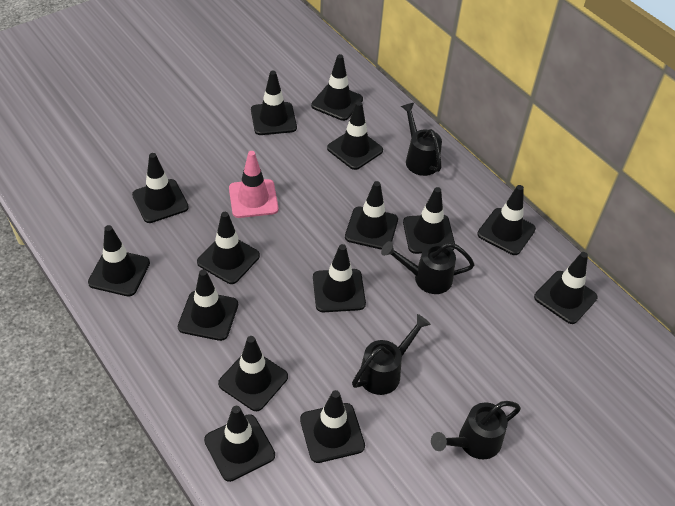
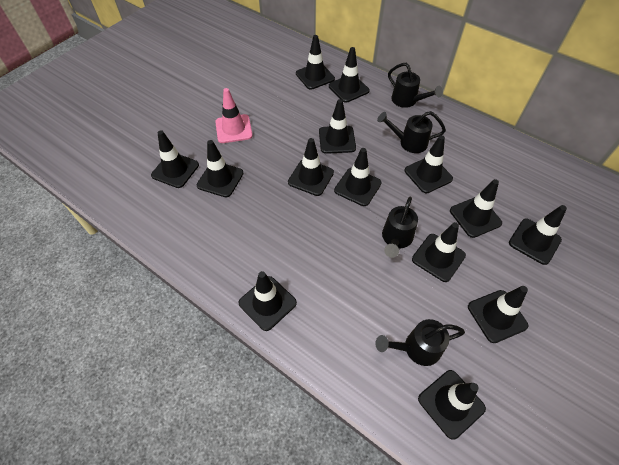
black traffic cone: 15 -> 14

